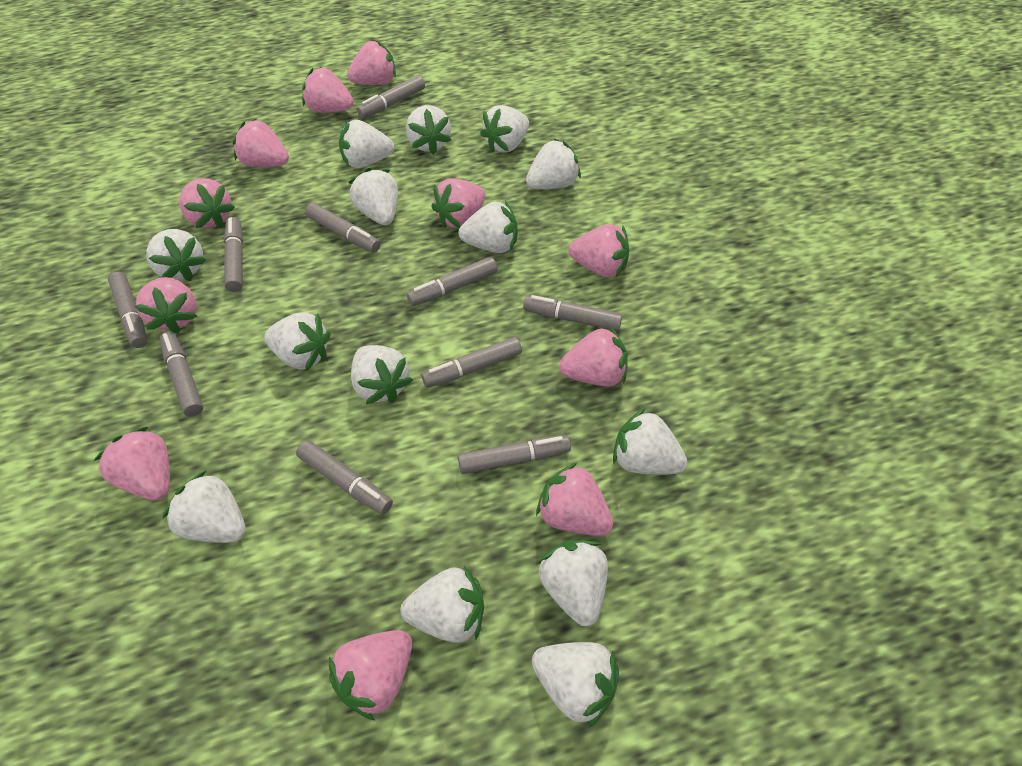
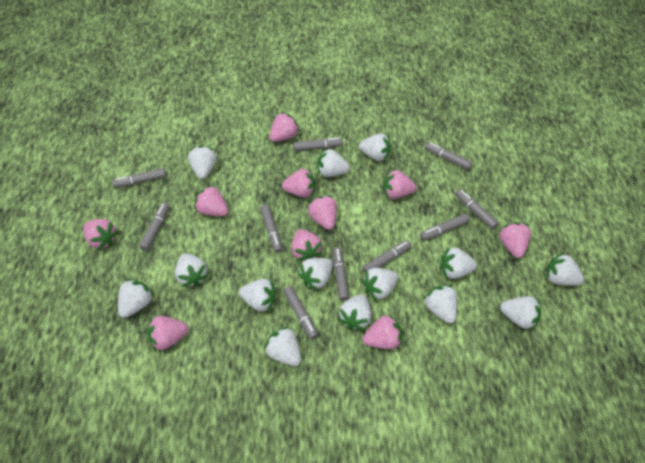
pink strawberry: 11 -> 10

